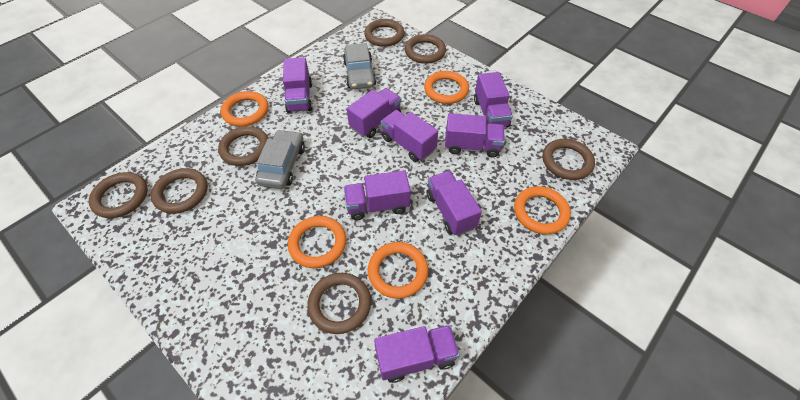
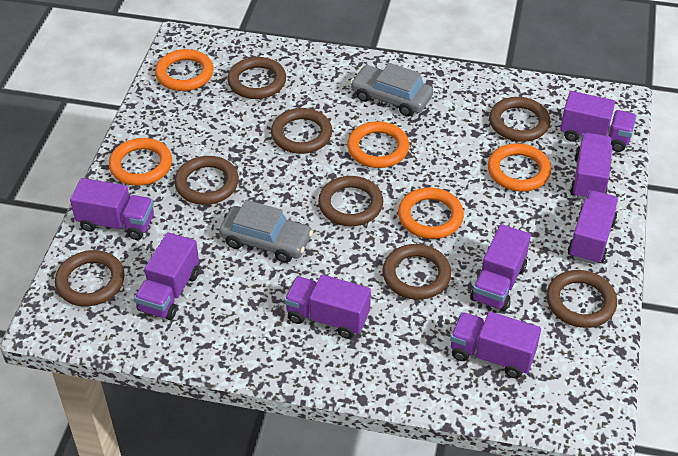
brown ring: 7 -> 8

